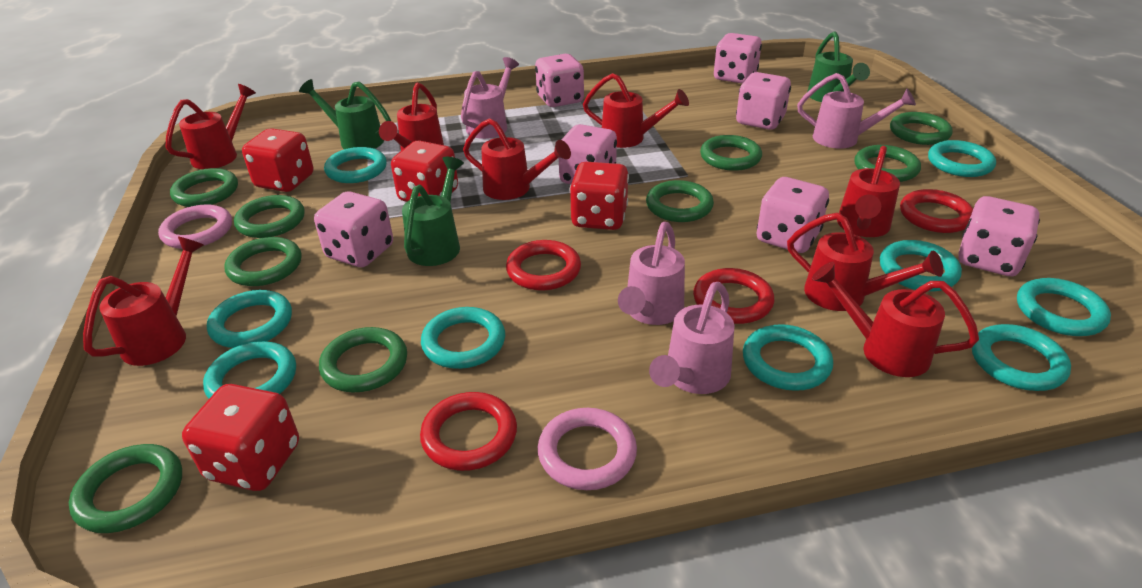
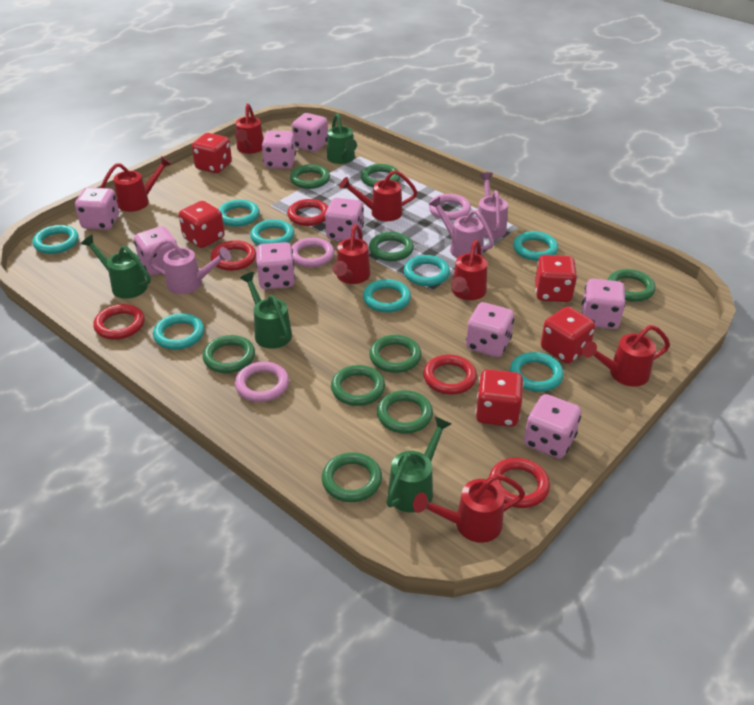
green watering can: 3 -> 4
pink dice: 7 -> 9
pink ring: 2 -> 3
pink watering can: 4 -> 3
red dice: 4 -> 5
red ring: 4 -> 5
red watering can: 8 -> 7
turquoise ring: 9 -> 8

